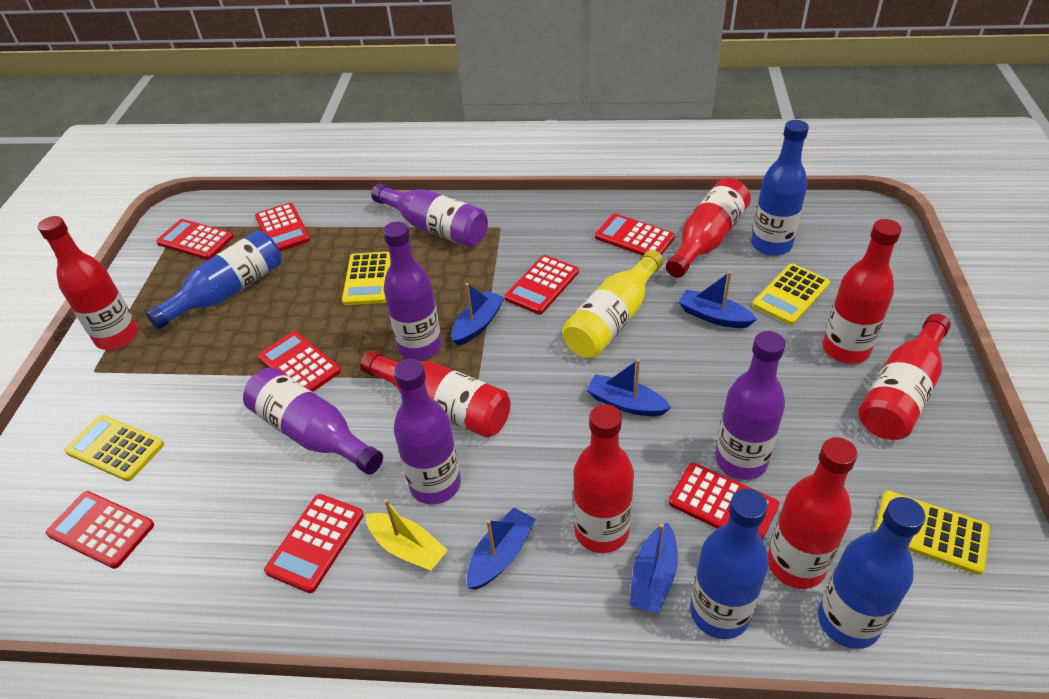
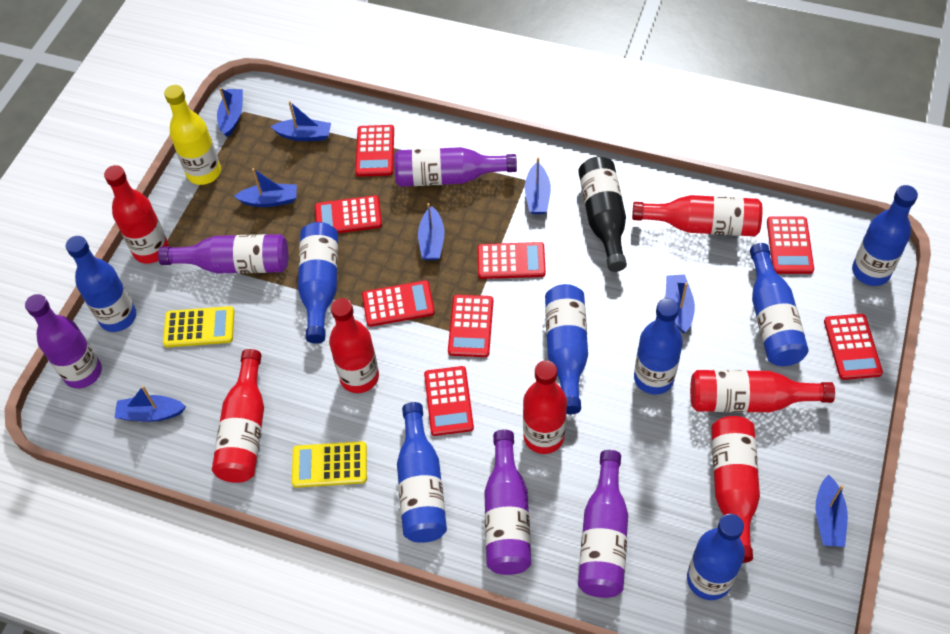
black bottle: 0 -> 1
blue boat: 5 -> 8
blue bottle: 4 -> 8
yellow boat: 1 -> 0
yellow calculator: 4 -> 2

